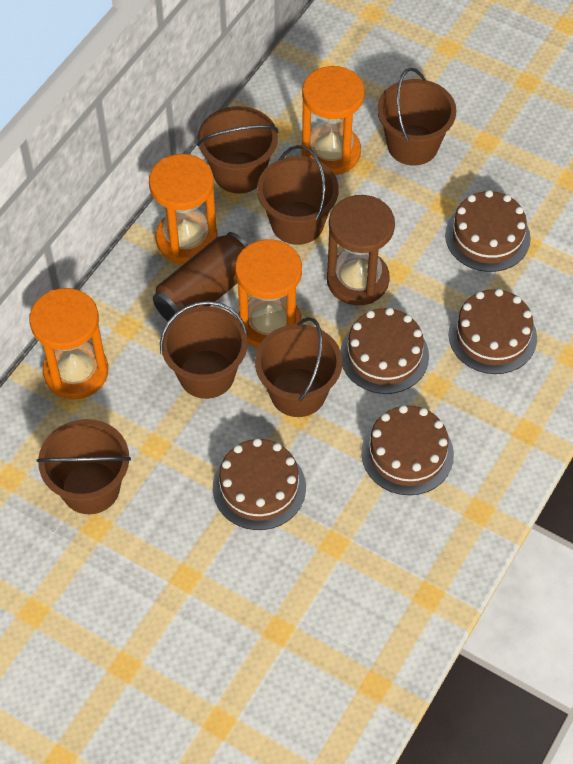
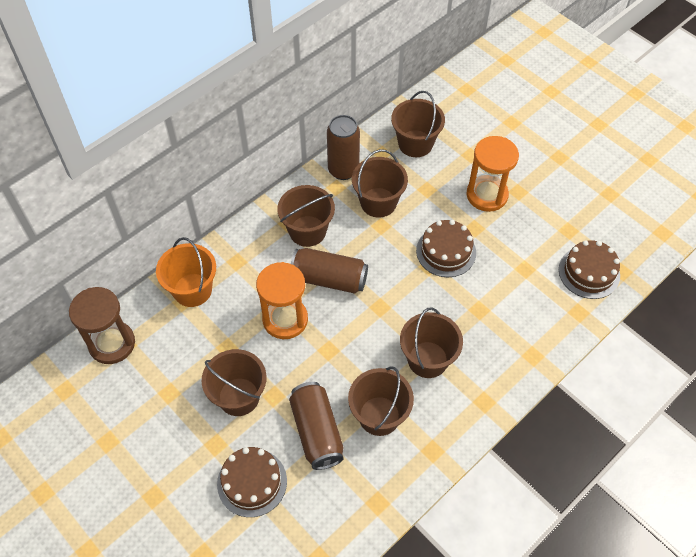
brown cake: 5 -> 3
brown can: 1 -> 3
orange bucket: 0 -> 1
orange hourglass: 4 -> 2

